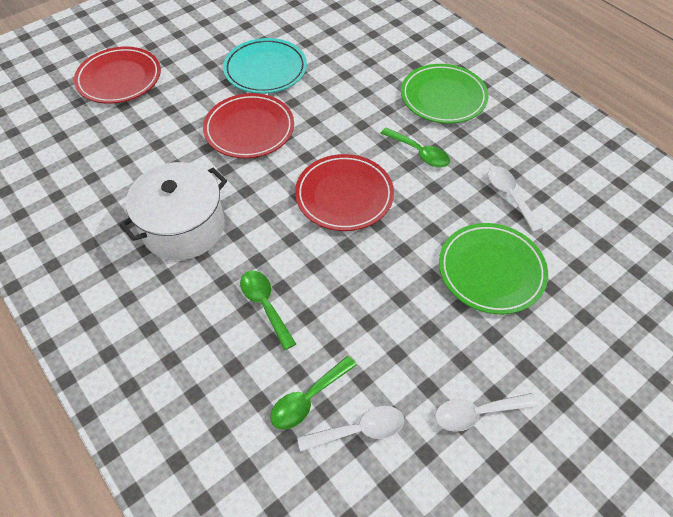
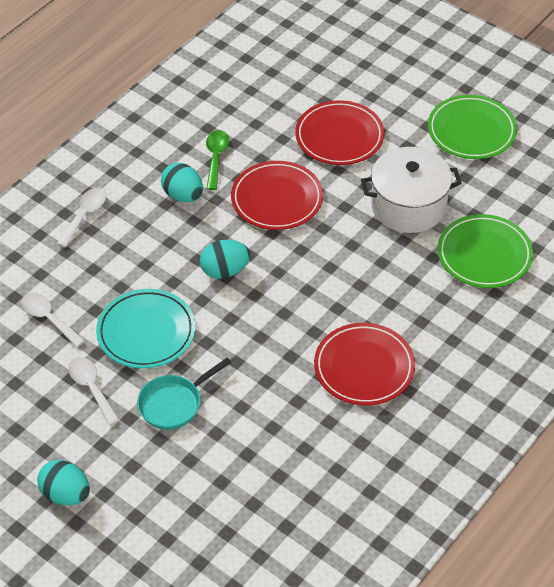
green spoon: 3 -> 1
turquoise egg: 0 -> 3
turquoise pan: 0 -> 1

